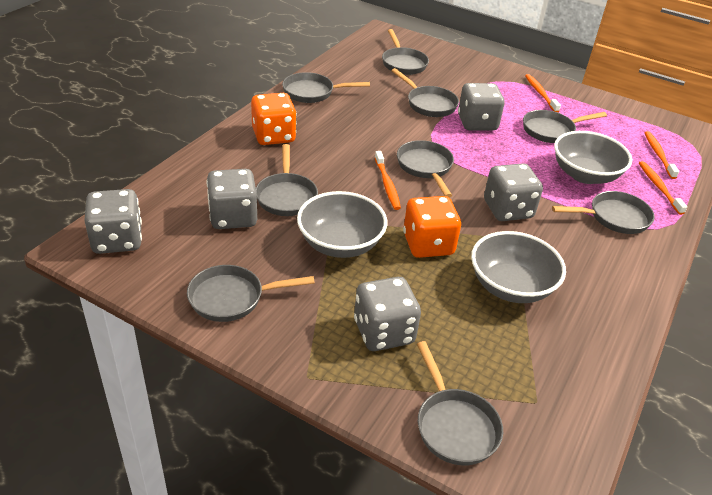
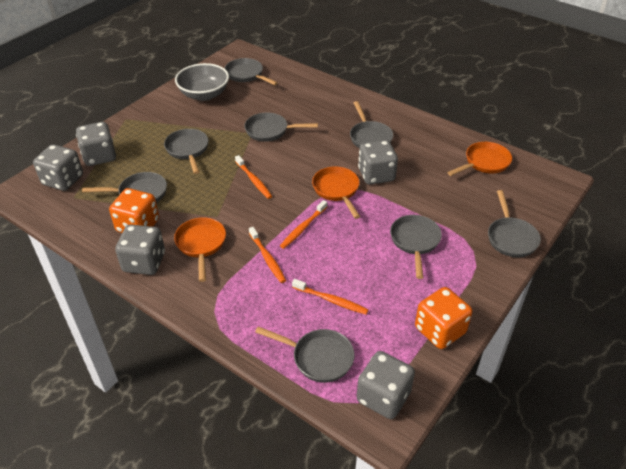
grey bowl: 3 -> 1
grey pan: 9 -> 8
orange pan: 0 -> 3

